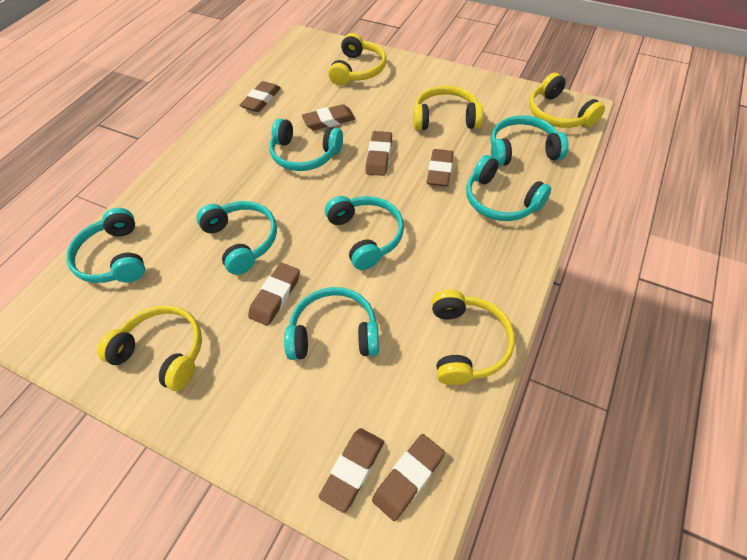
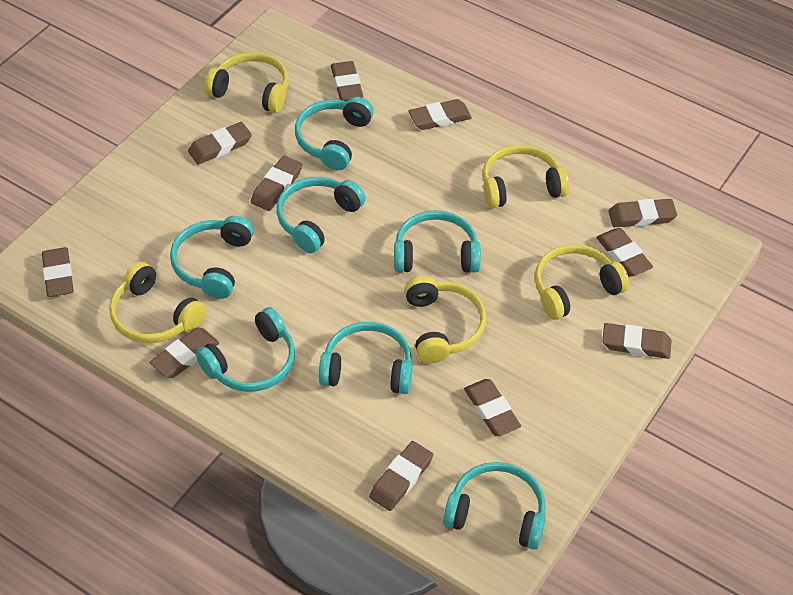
brown eraser: 7 -> 11

